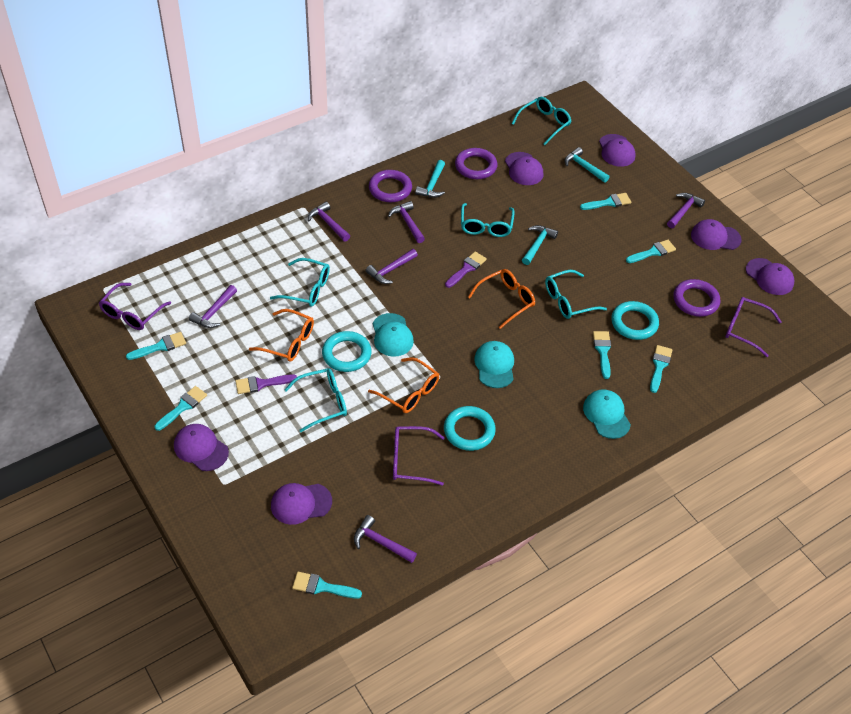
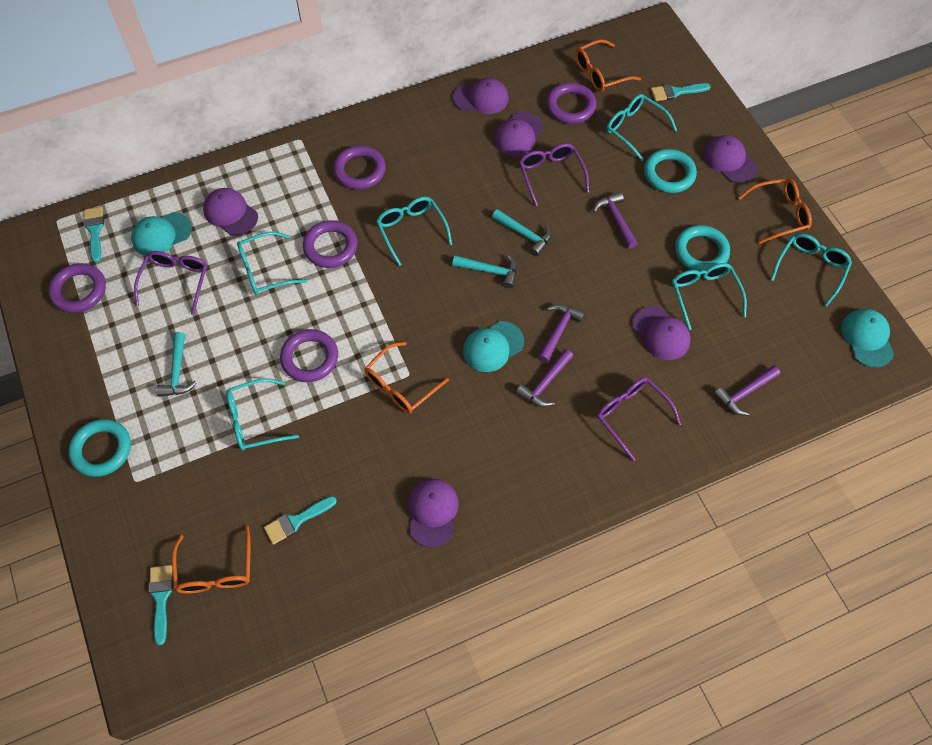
orange glasses: 3 -> 4
purple brush: 2 -> 0
purple hammer: 6 -> 4
purple ring: 3 -> 5
turquoise brush: 7 -> 4
turquoise glasses: 5 -> 6

